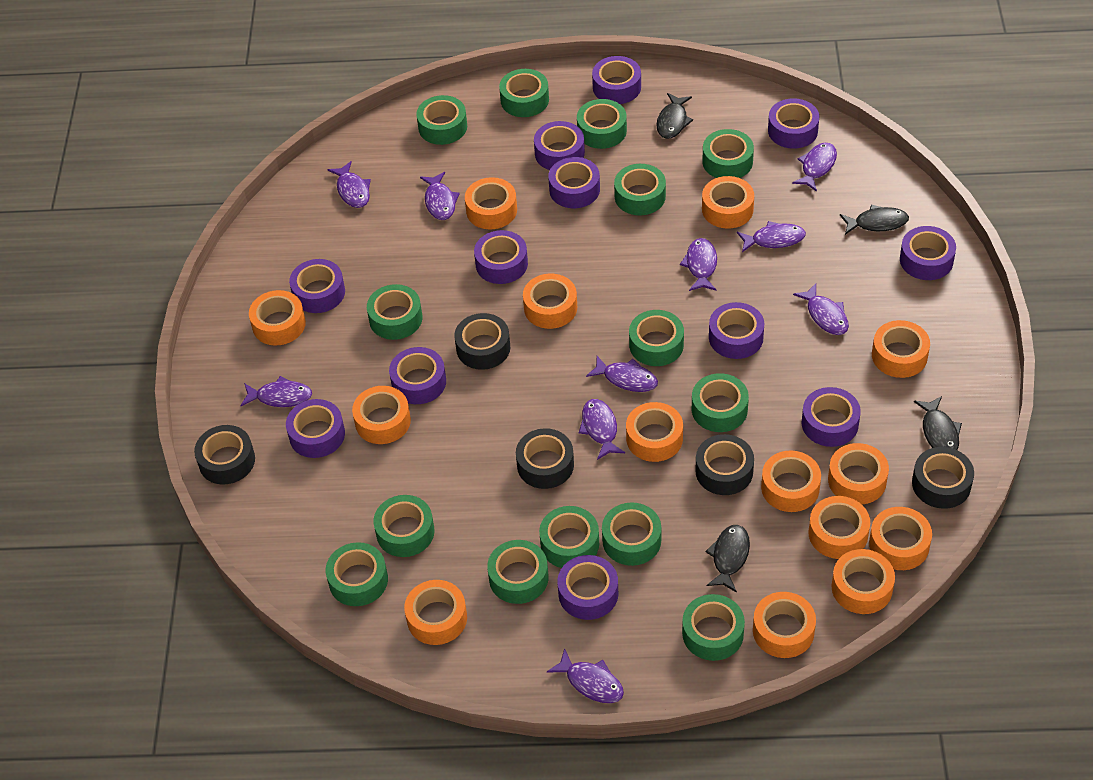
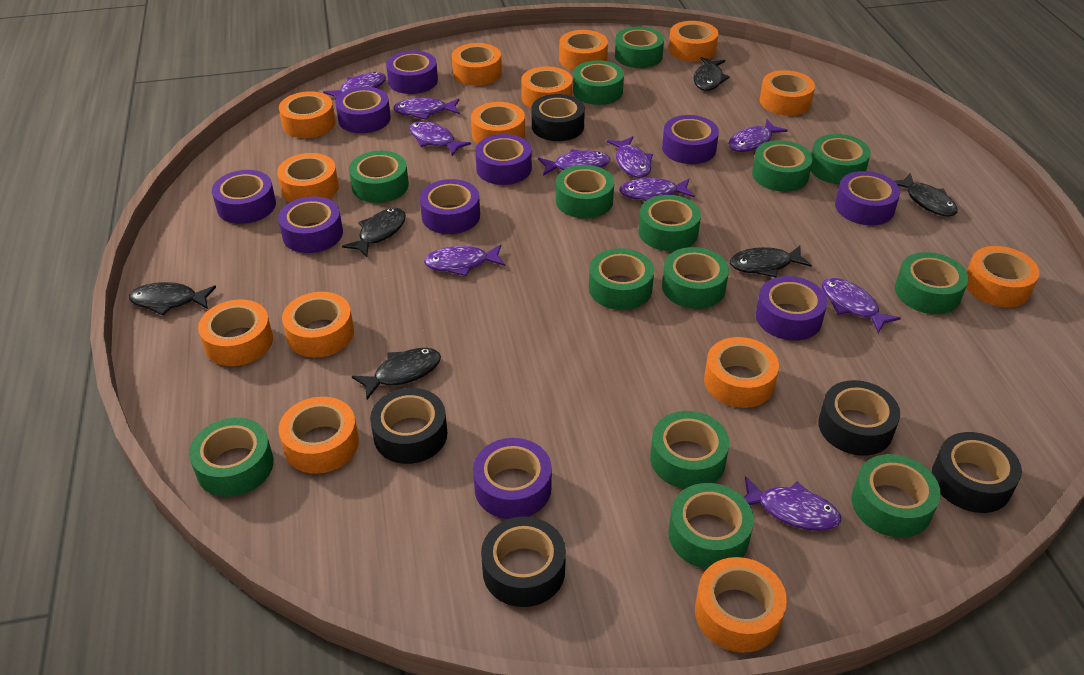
black fish: 4 -> 6
purple tape: 12 -> 10

